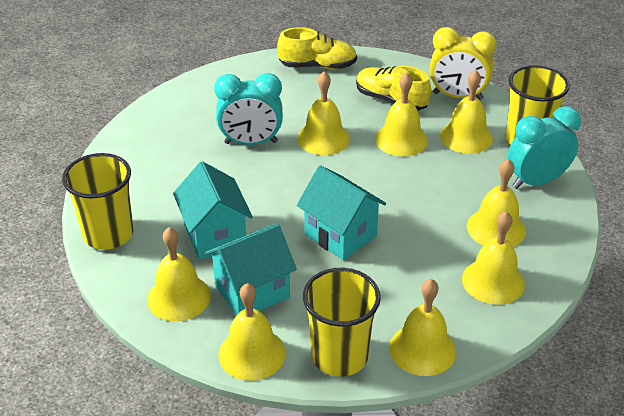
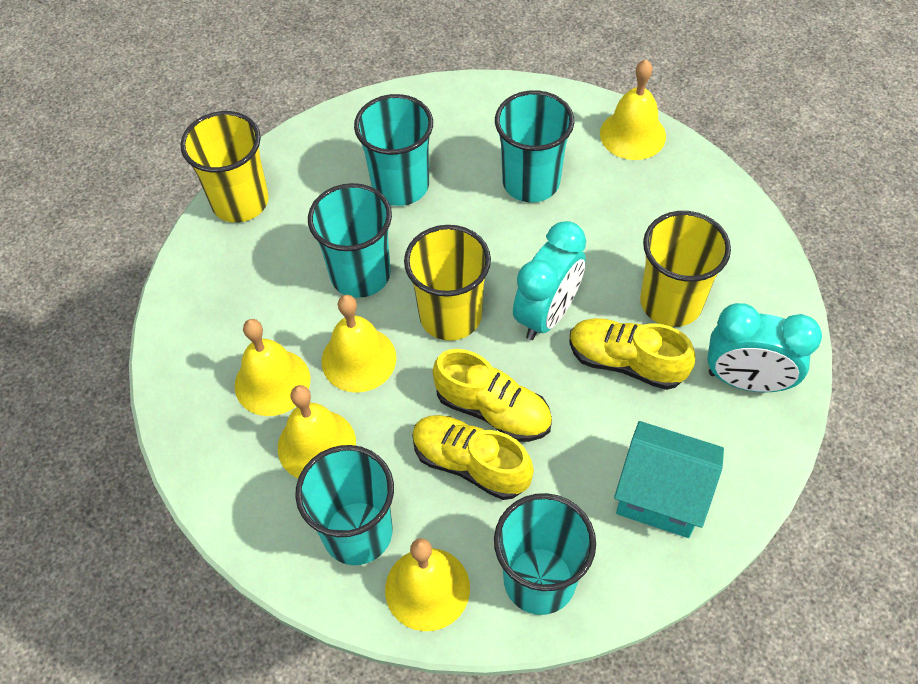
turquoise cup: 0 -> 5
turquoise house: 3 -> 1
yellow bell: 8 -> 5
yellow clock: 1 -> 0
yellow shoe: 2 -> 3

